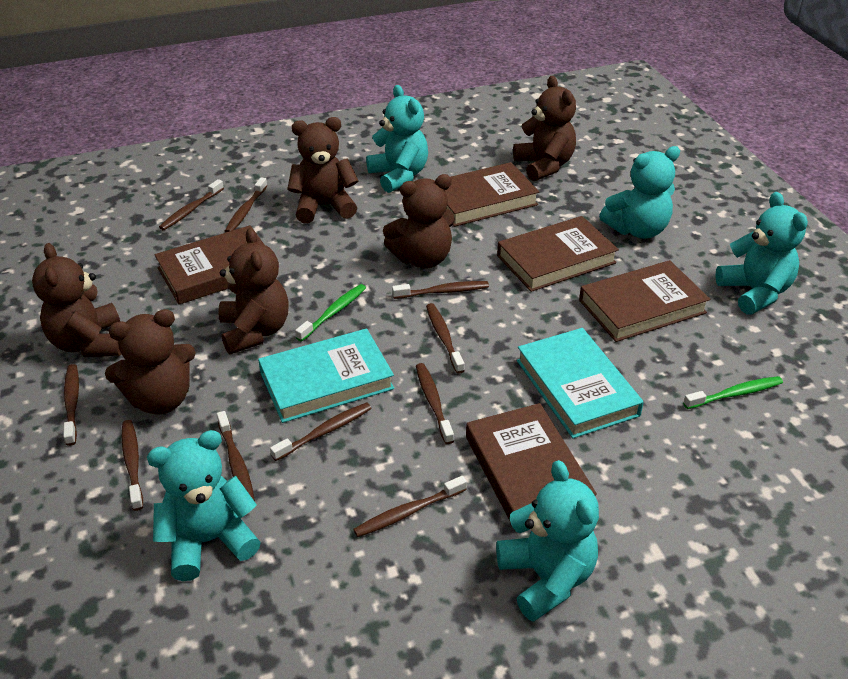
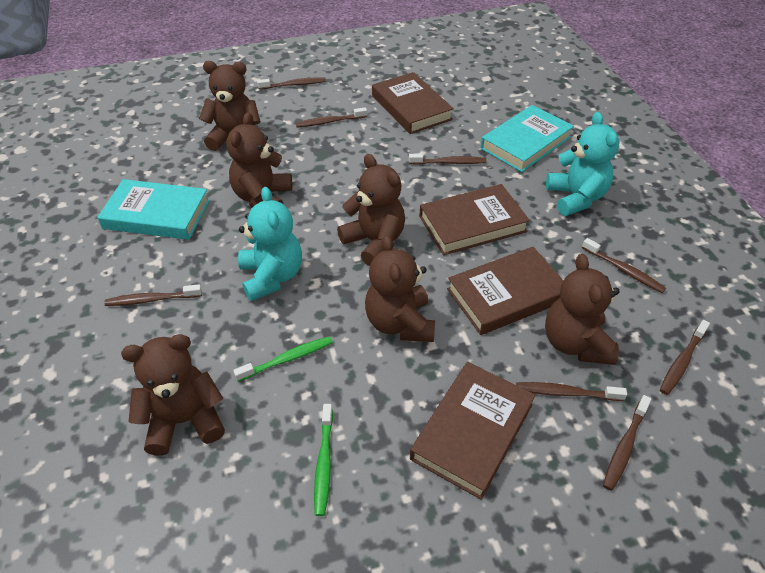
brown book: 5 -> 4
brown toothbrush: 10 -> 8
turquoise teddy bear: 5 -> 2

